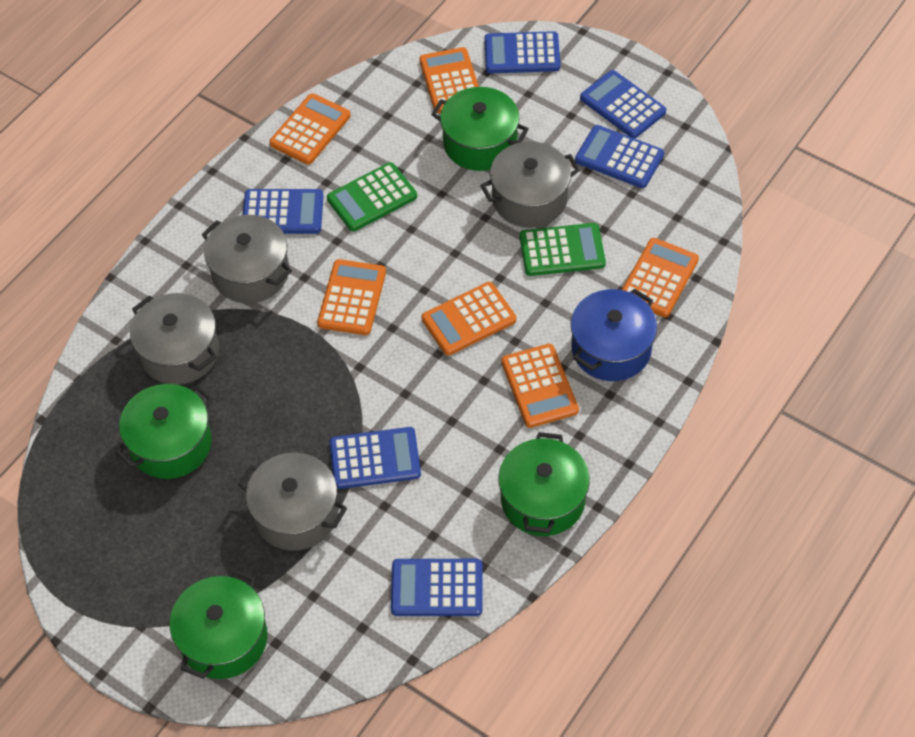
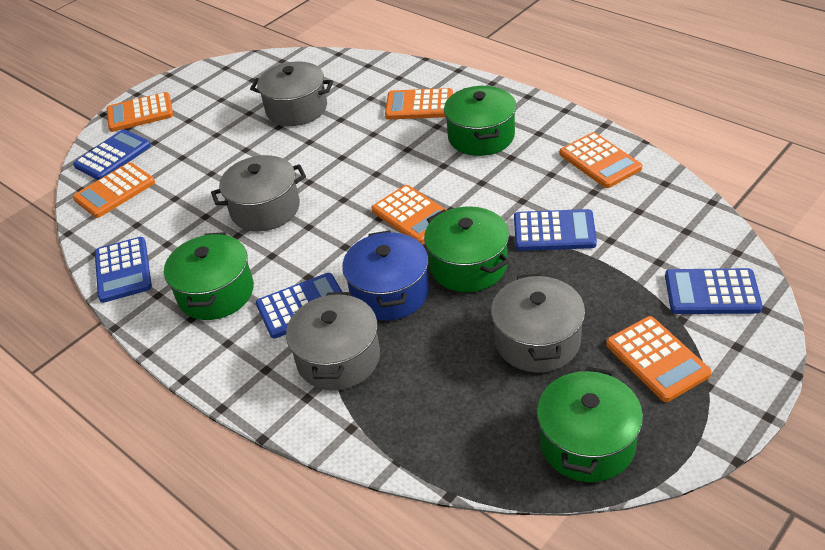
blue calculator: 6 -> 5
green calculator: 2 -> 0

